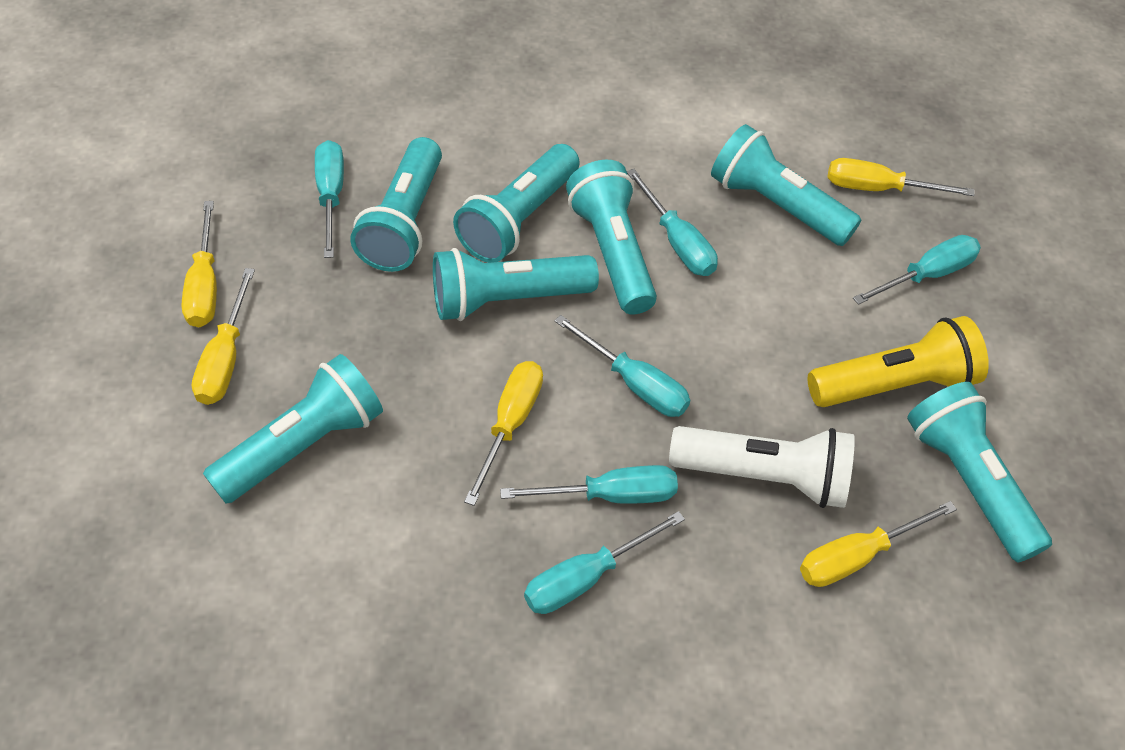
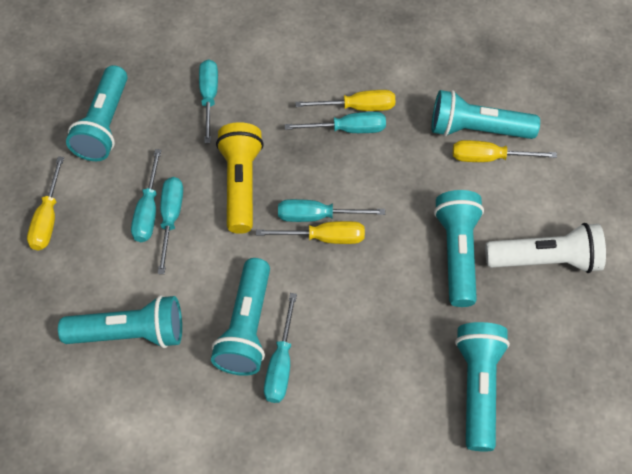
turquoise flashlight: 7 -> 6
yellow screwdriver: 5 -> 4

